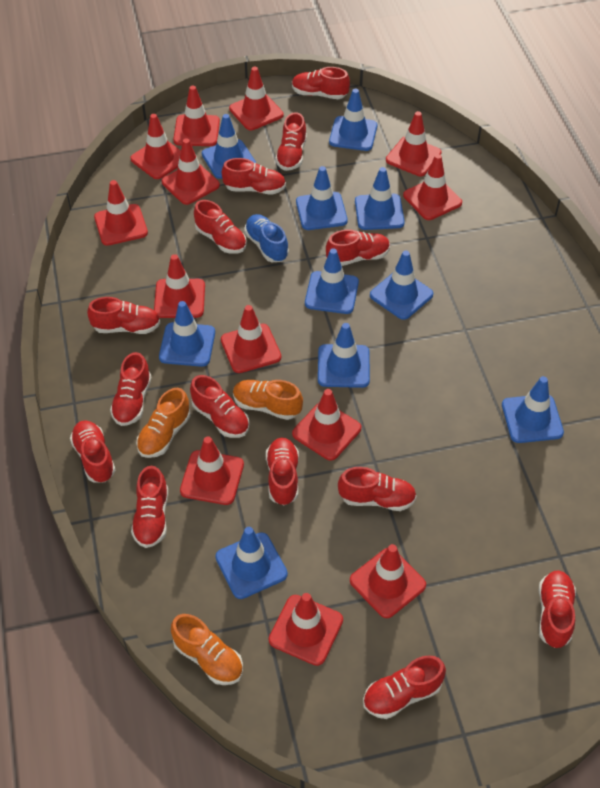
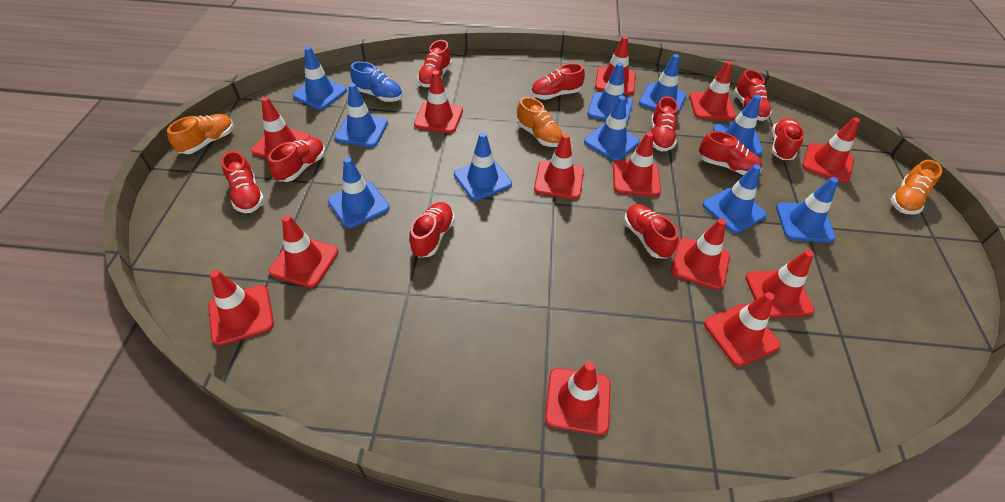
red shoe: 14 -> 10

